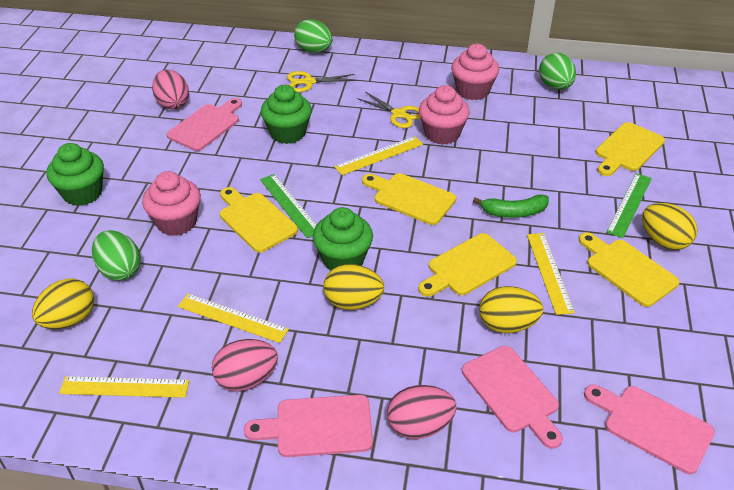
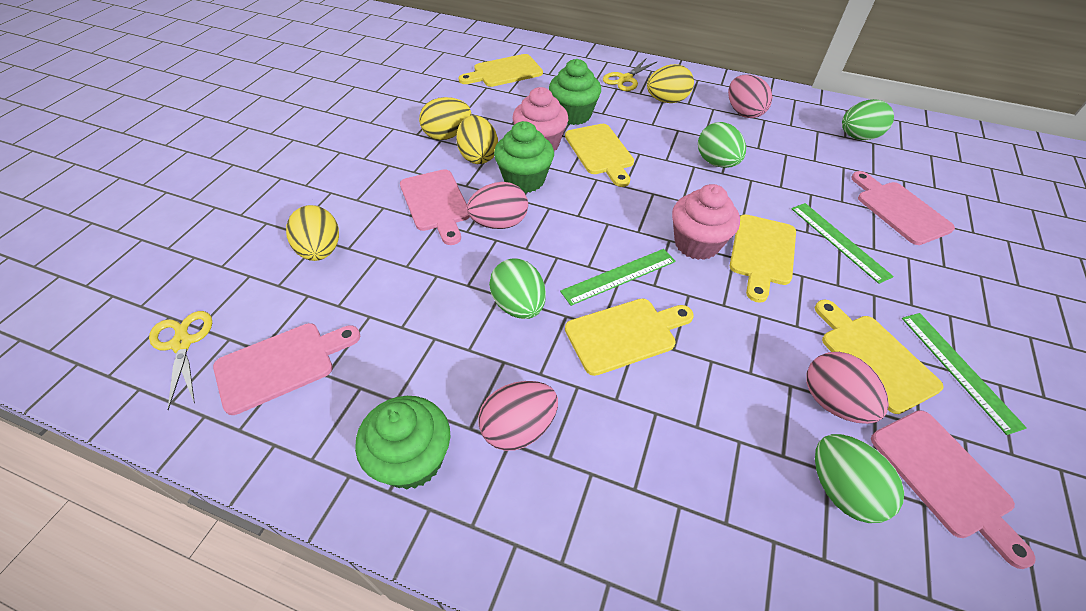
green banana: 1 -> 0
green egg: 3 -> 4
green ruler: 2 -> 3
pink cupcake: 3 -> 2
pink egg: 3 -> 4
yellow ruler: 4 -> 0

